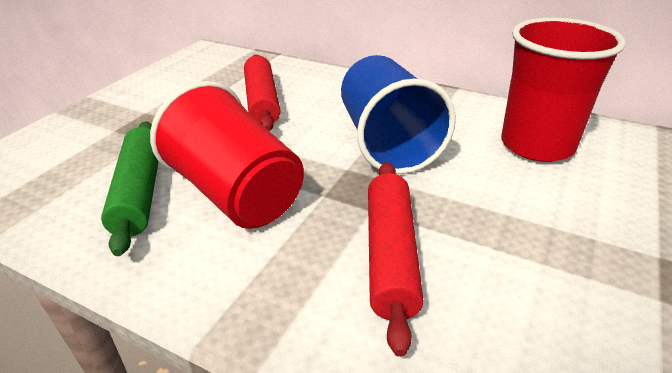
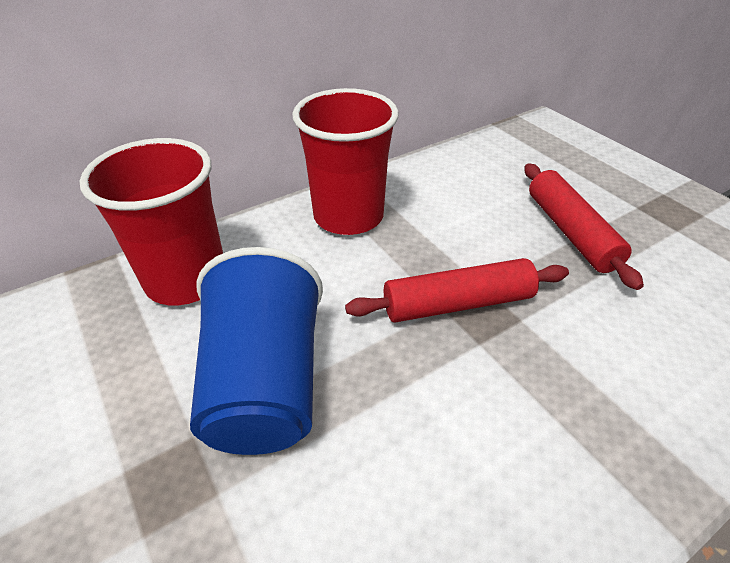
green rolling pin: 1 -> 0

